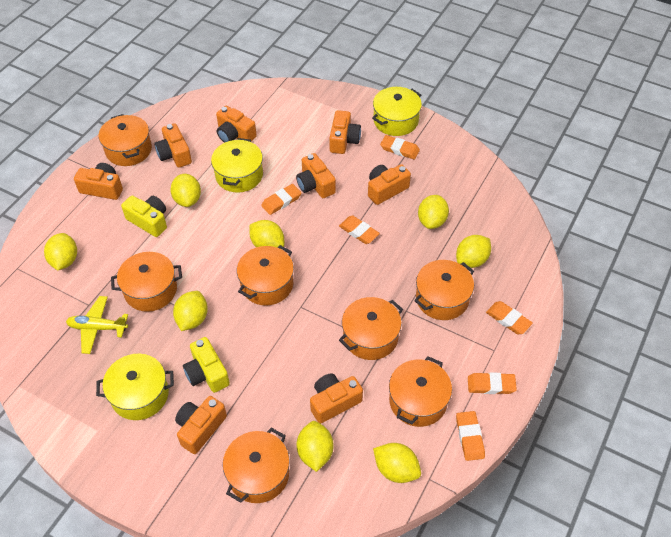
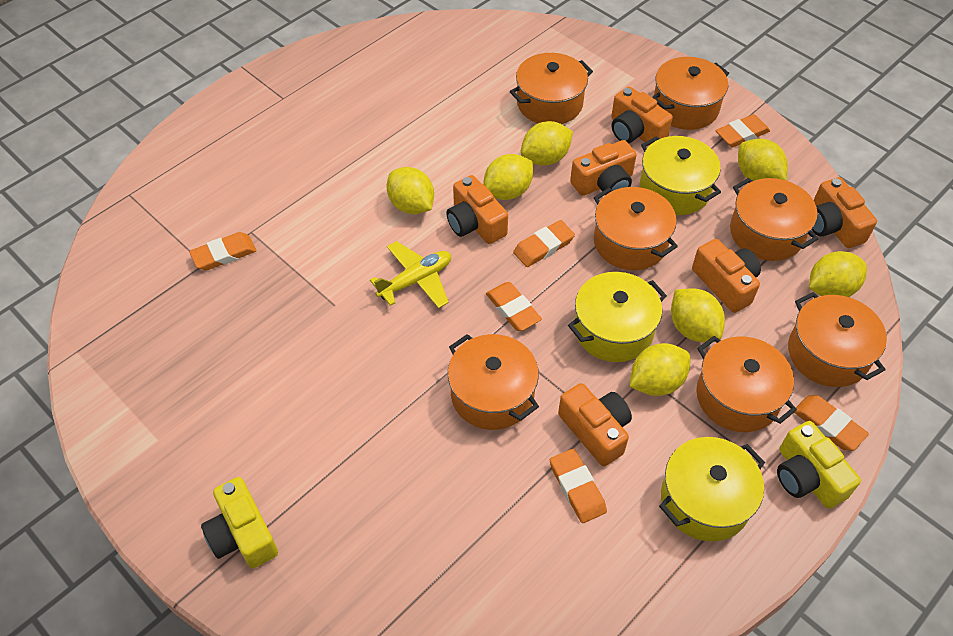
orange camera: 8 -> 6
yellow lemon: 8 -> 7

